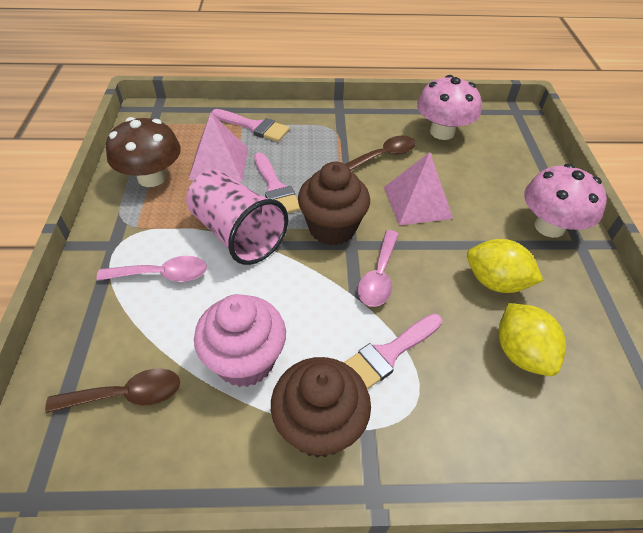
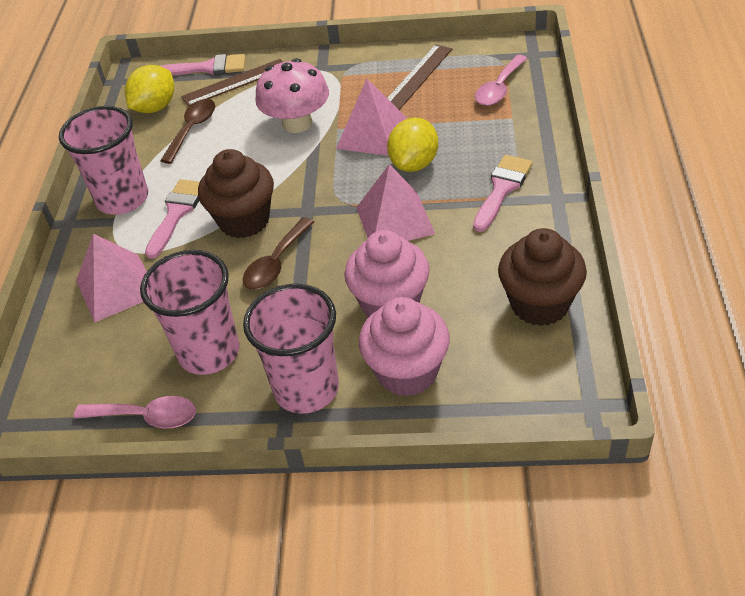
brown mushroom: 1 -> 0
brown ruler: 0 -> 2
pink cup: 1 -> 3
pink cupcake: 1 -> 2
pink mushroom: 2 -> 1
pink pyramid: 2 -> 3

